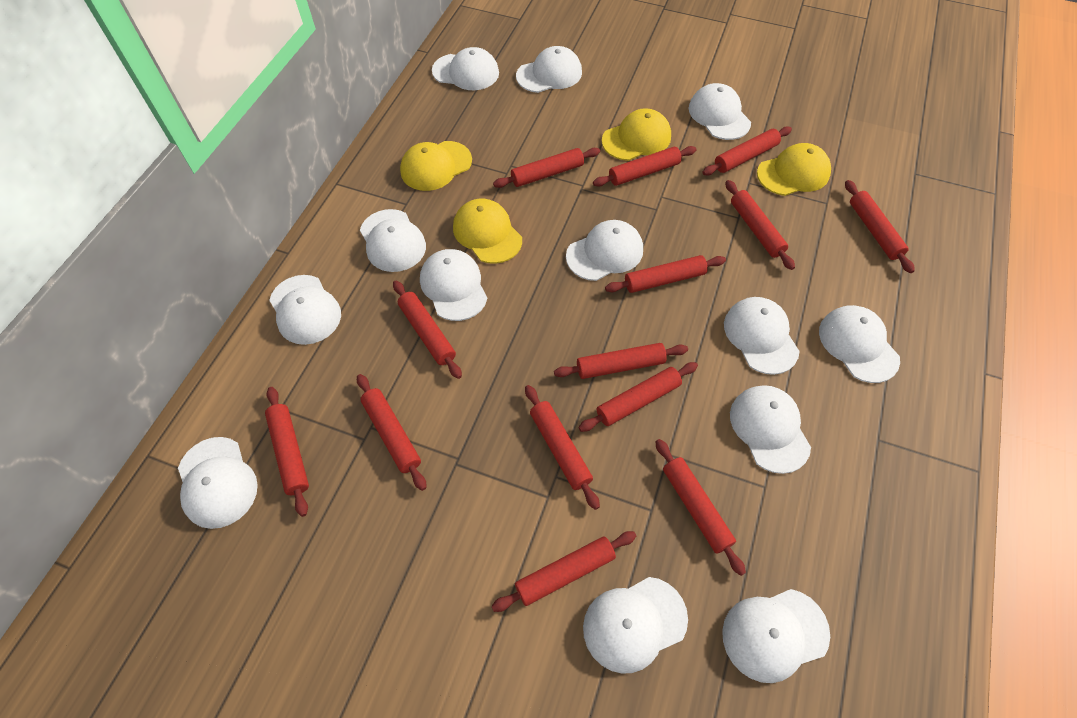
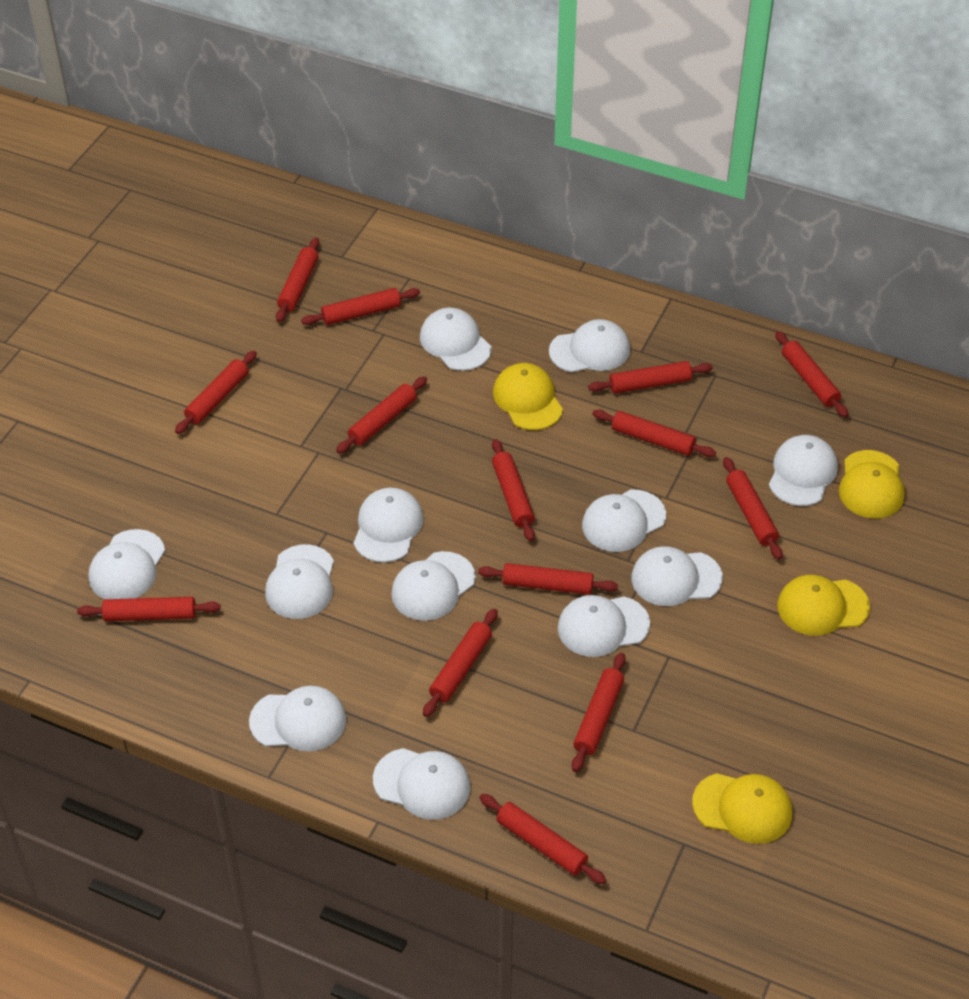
white cap: 13 -> 12

